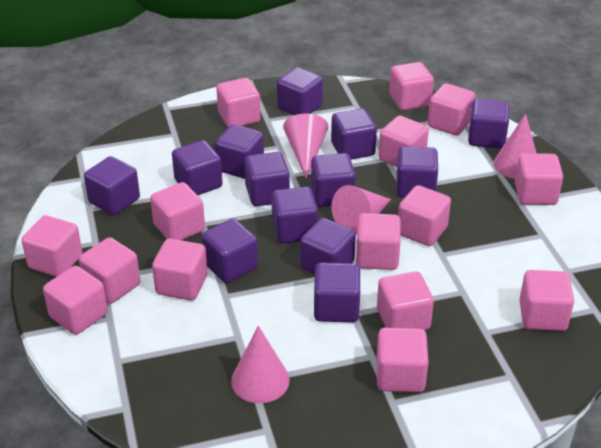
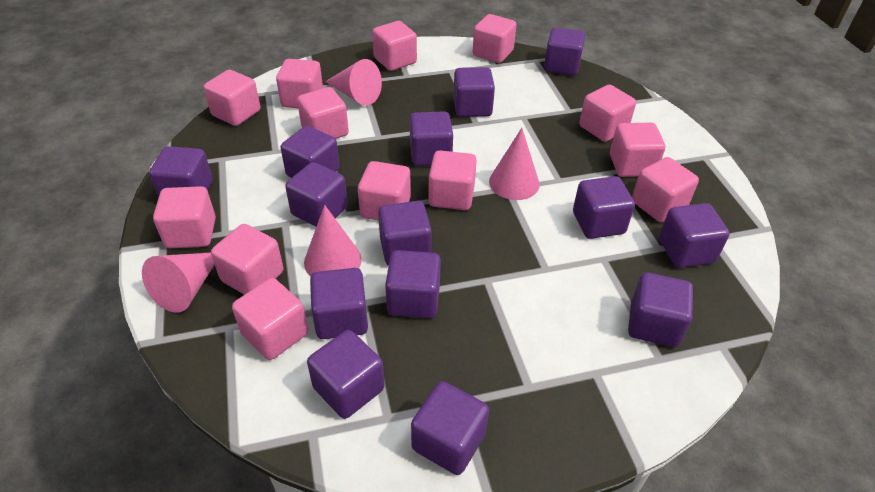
pink cube: 15 -> 13
purple cube: 13 -> 14

